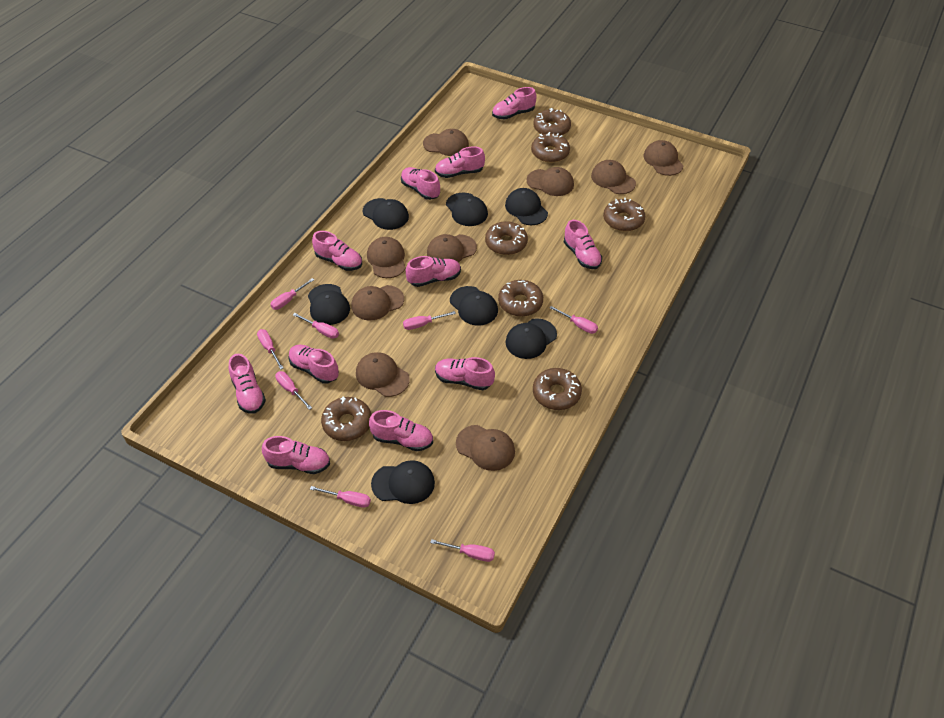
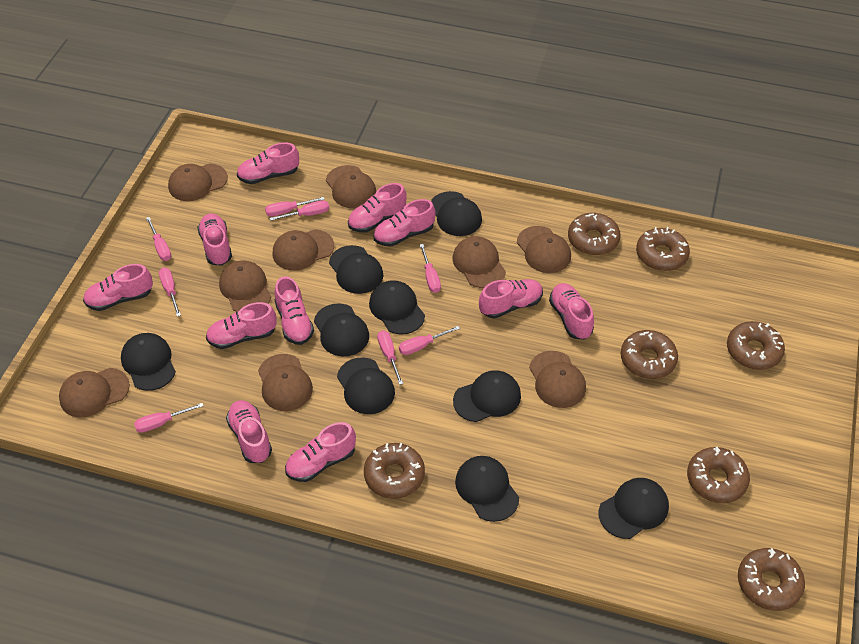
black cap: 7 -> 9

